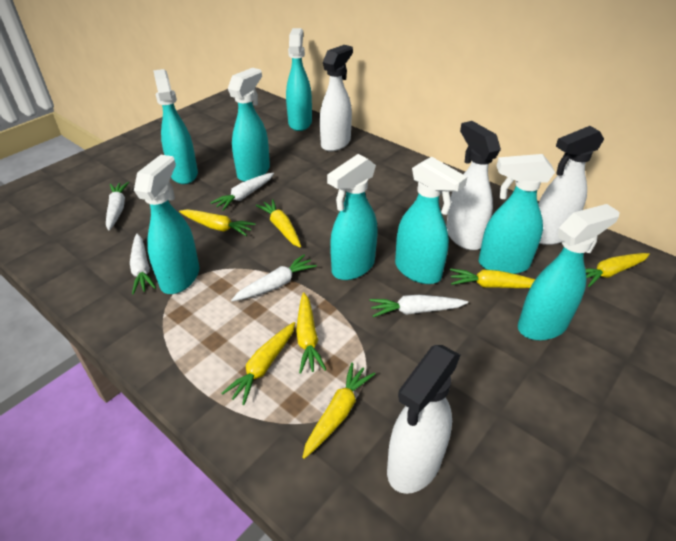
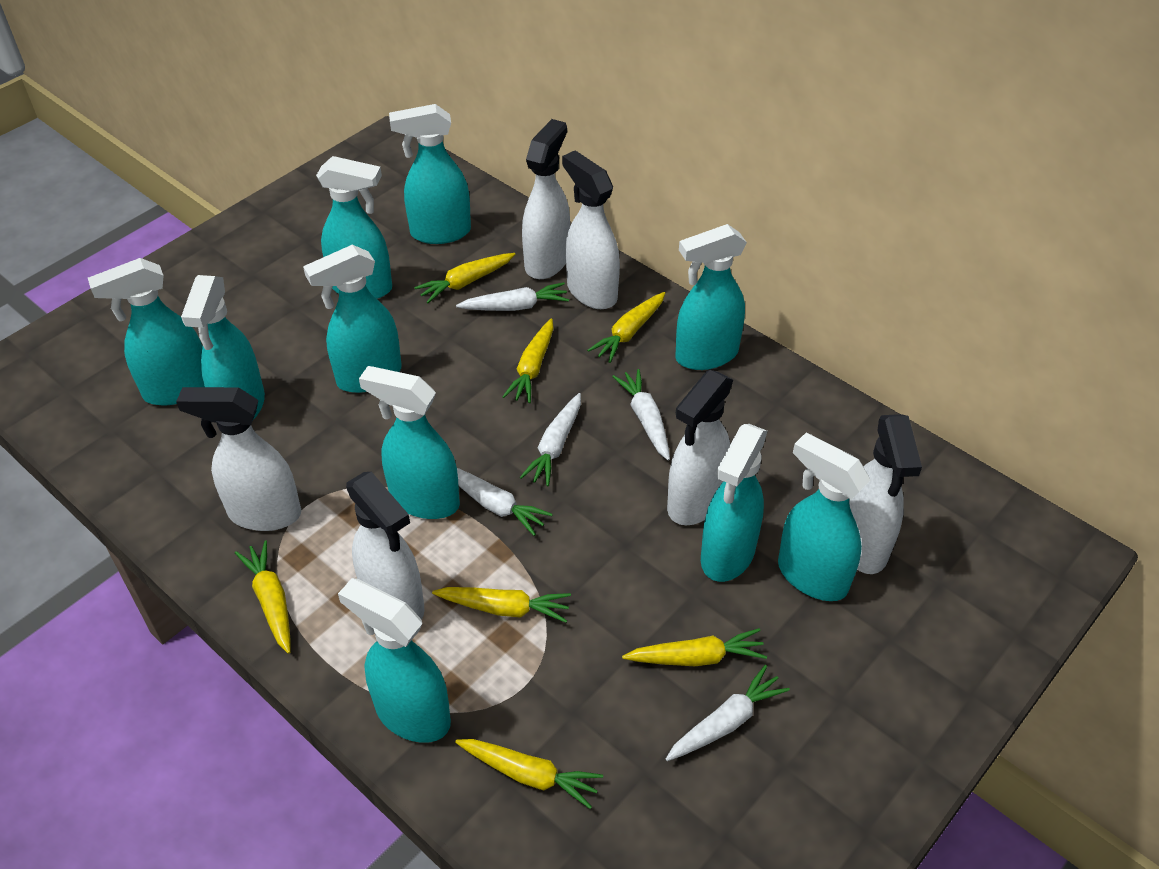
turquoise spray bottle: 8 -> 10
white spray bottle: 4 -> 6

